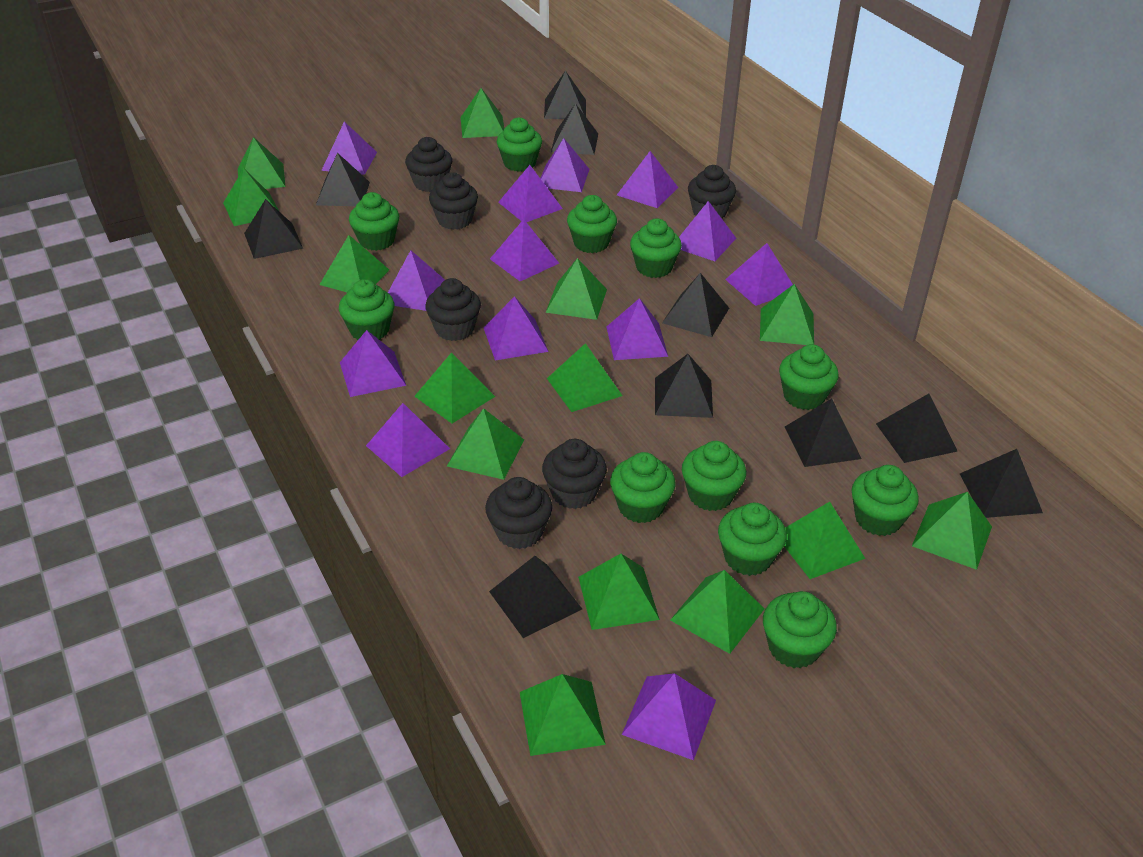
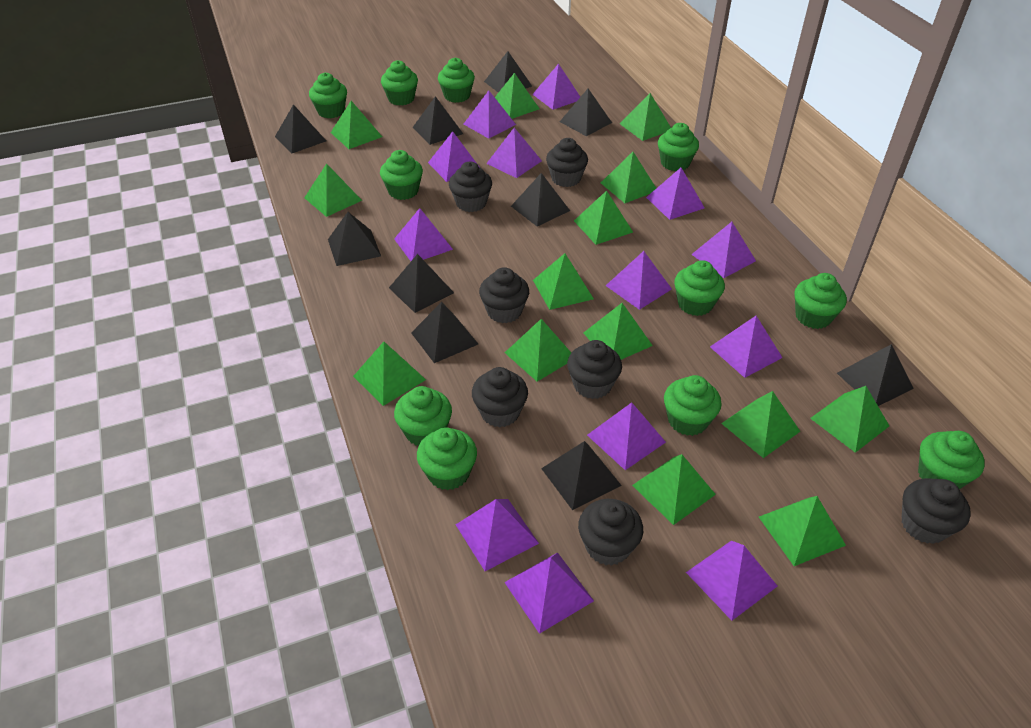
black cupcake: 6 -> 7

